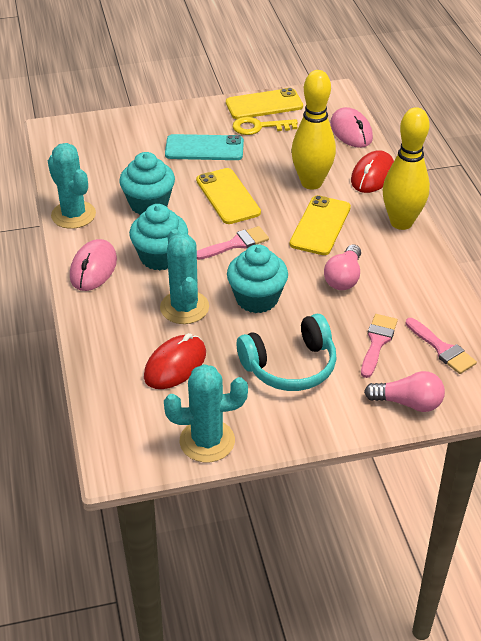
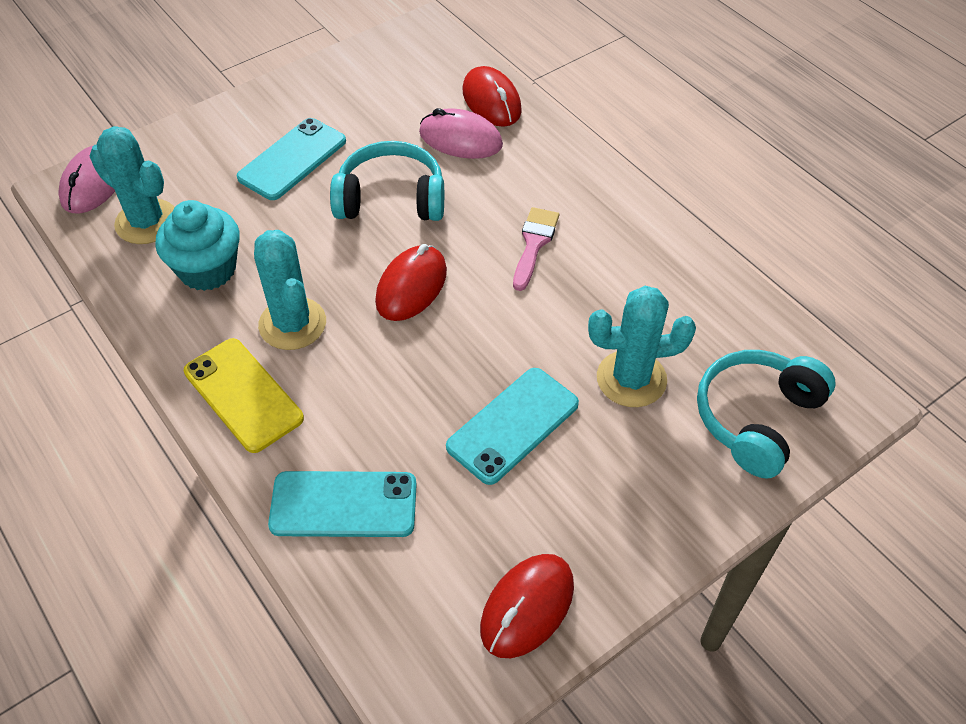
pink brush: 3 -> 1
pink light bulb: 2 -> 0
red mouse: 2 -> 3
turquoise cupcake: 3 -> 1
turquoise headphones: 1 -> 2
turquoise phone: 1 -> 3
yellow bowling pin: 2 -> 0
yellow key: 1 -> 0
yellow phone: 3 -> 1

